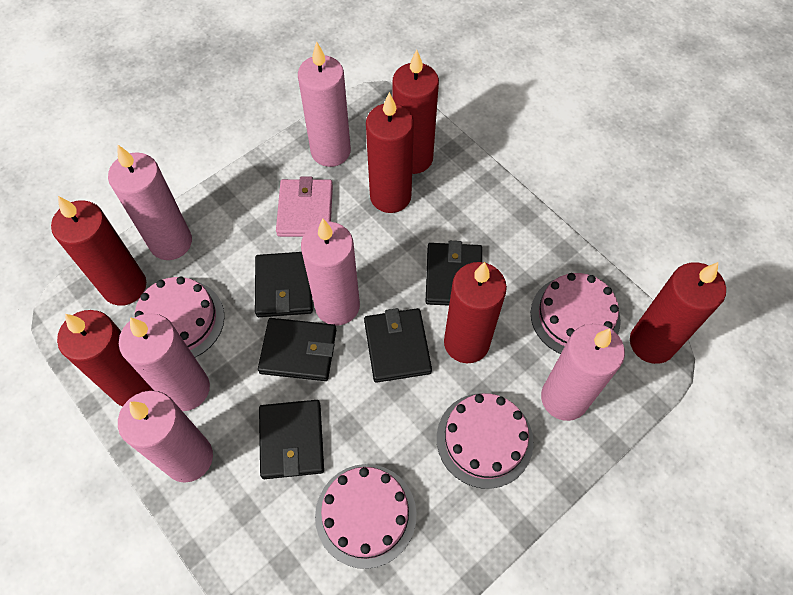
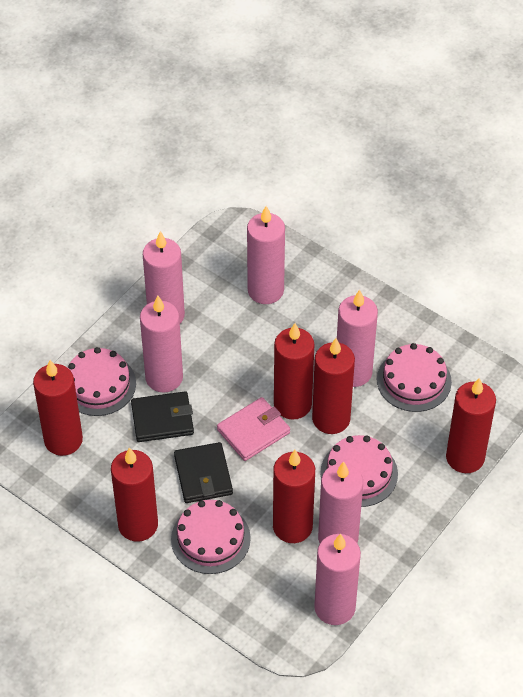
black wallet: 5 -> 2

